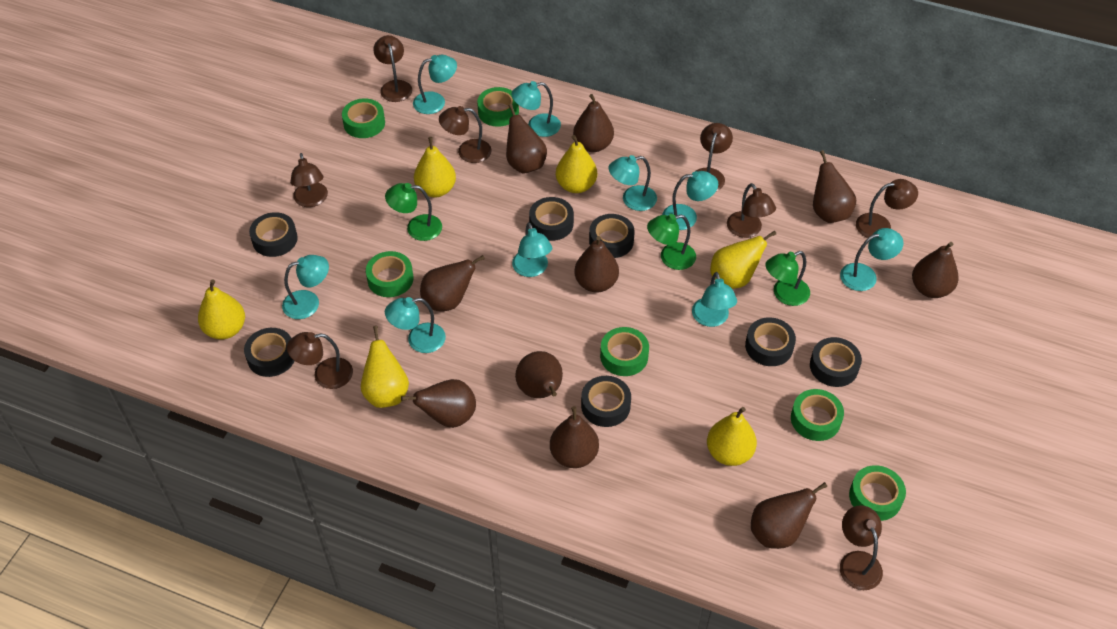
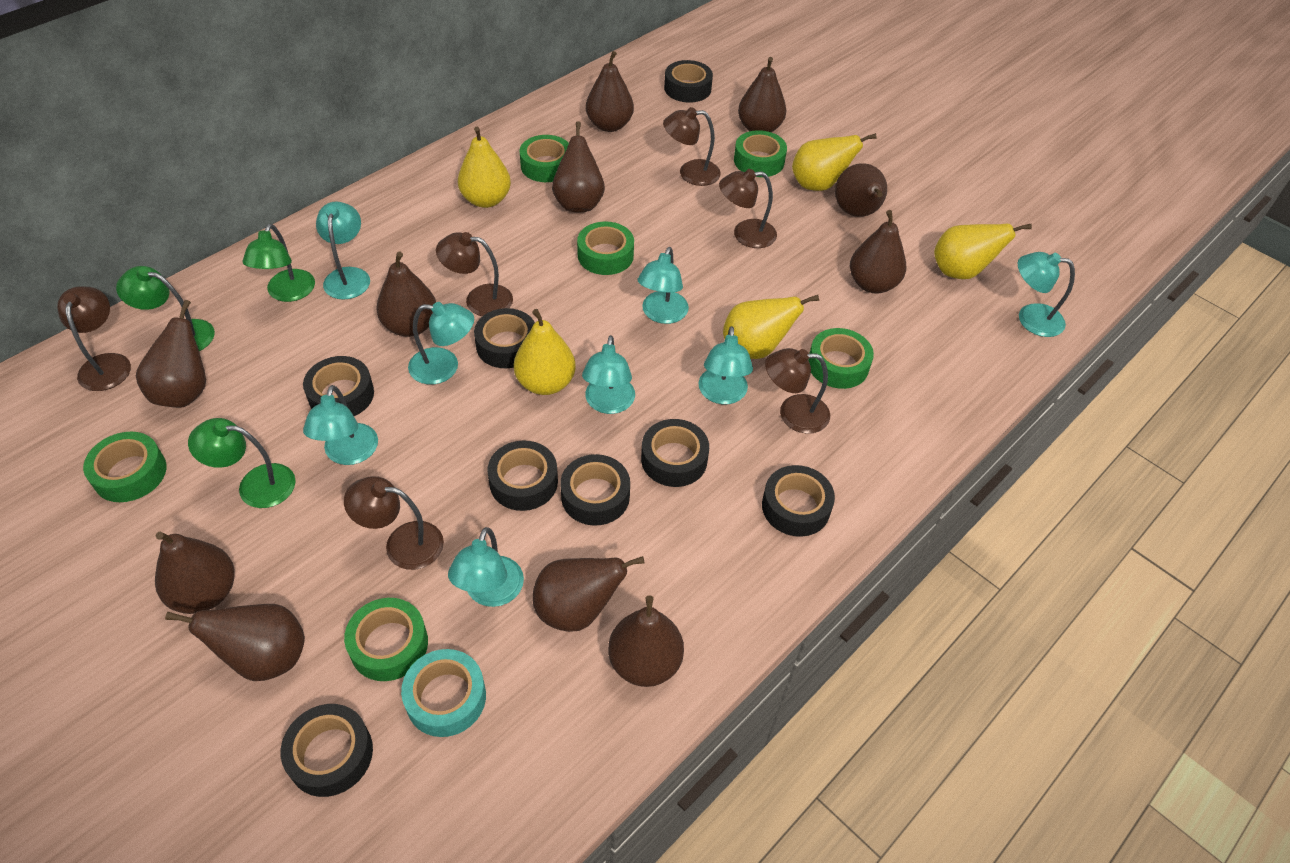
black tape: 7 -> 8
brown lamp: 8 -> 6
brown pear: 10 -> 11
turquoise lamp: 9 -> 8
turquoise tape: 0 -> 1
yellow pear: 6 -> 5

